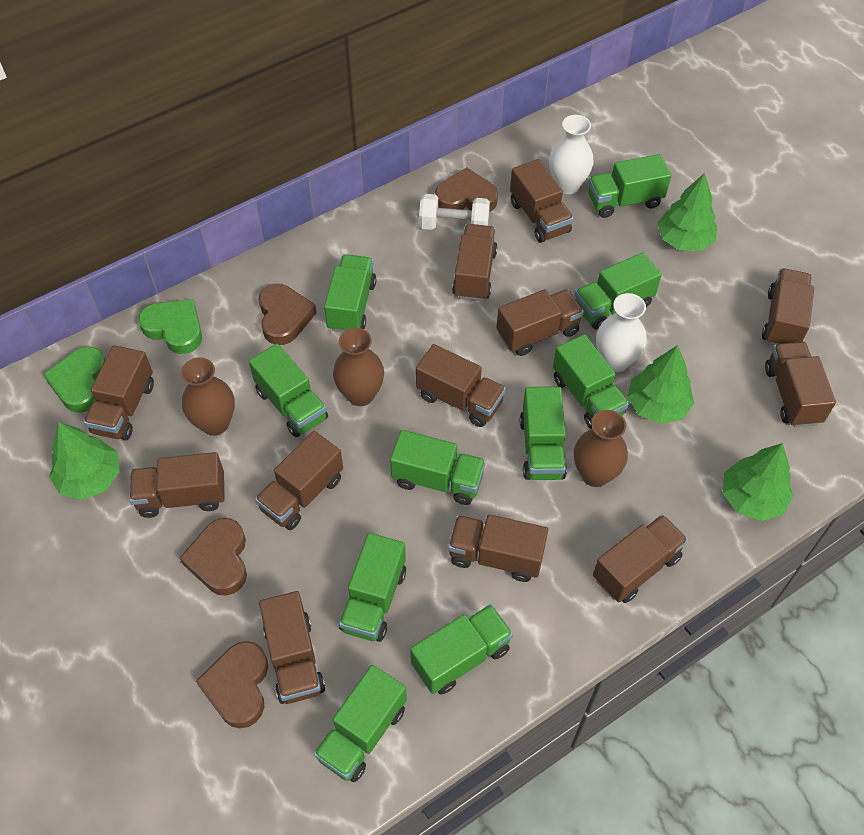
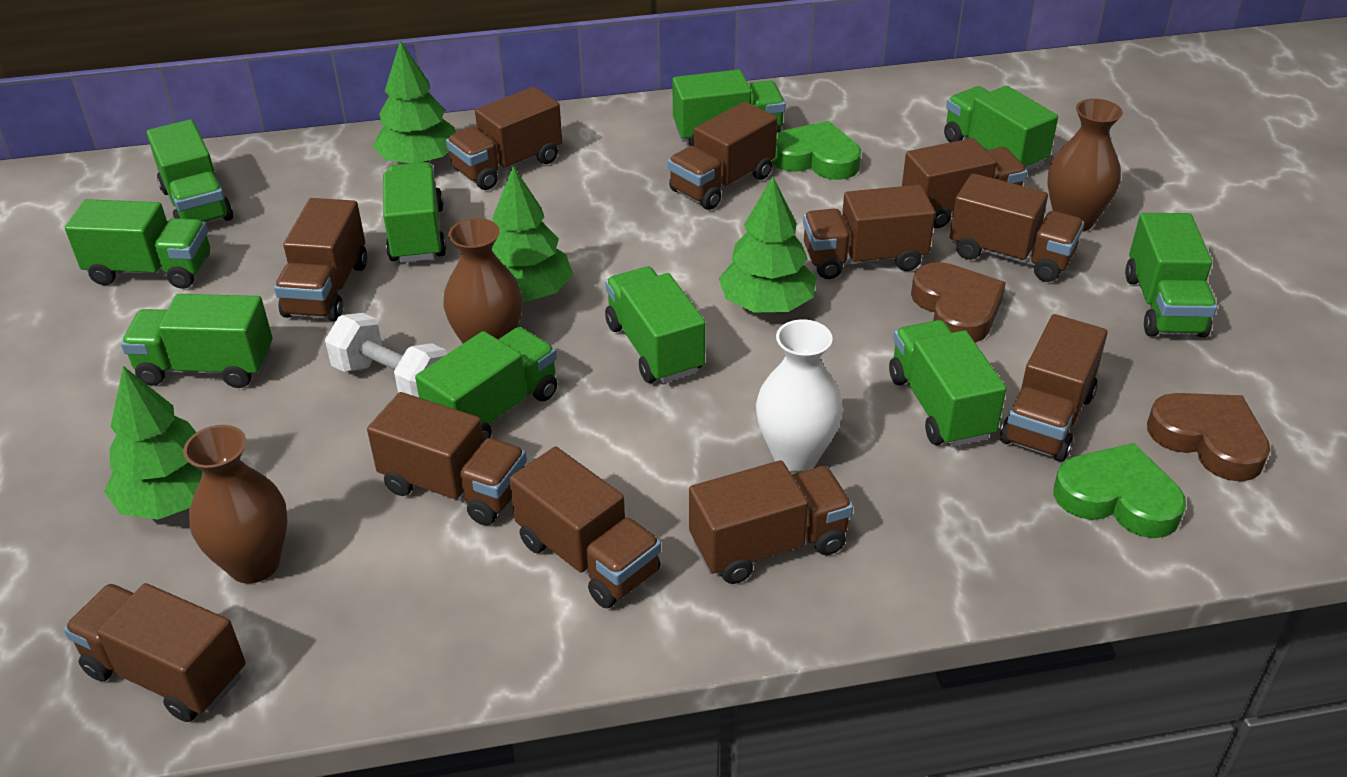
brown heart: 4 -> 2
brown truck: 12 -> 11
white vase: 2 -> 1

